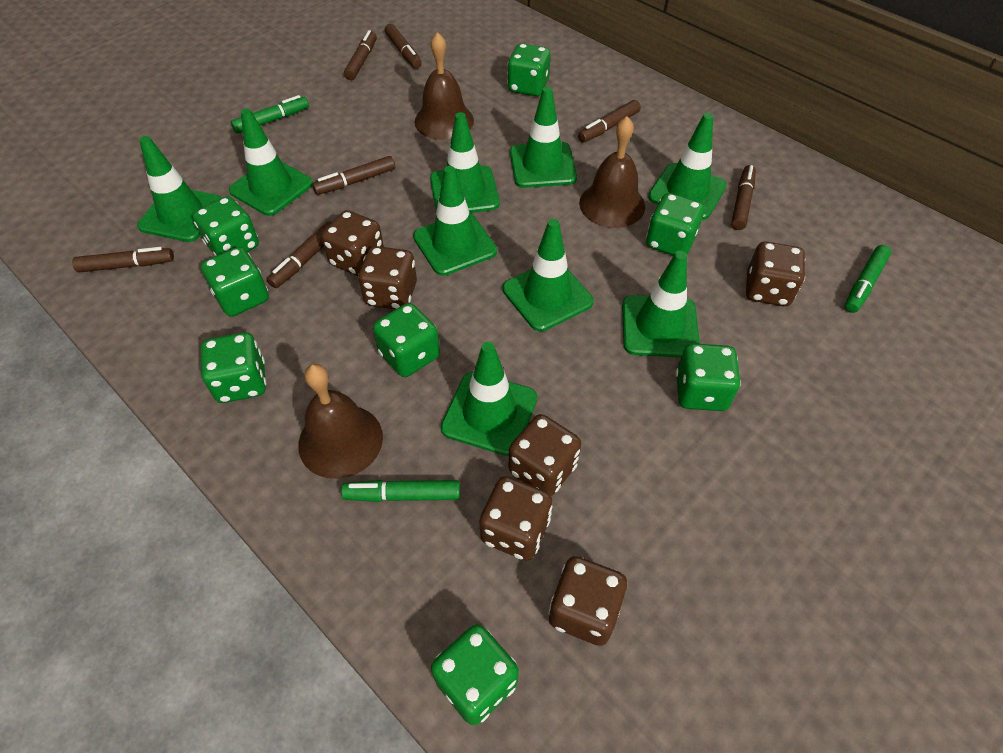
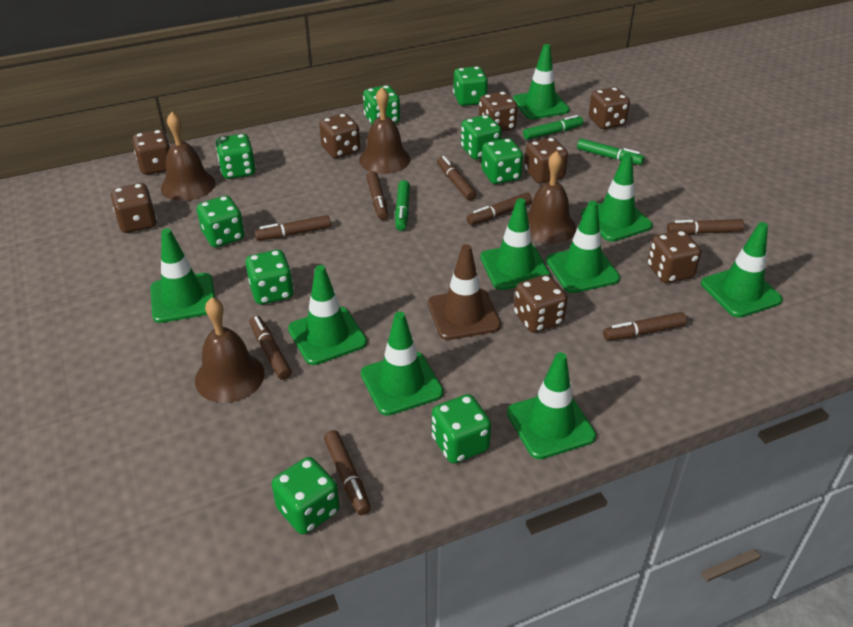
brown bell: 3 -> 4
brown dice: 6 -> 8
brown marker: 7 -> 8
brown traffic cone: 0 -> 1
green dice: 8 -> 9

